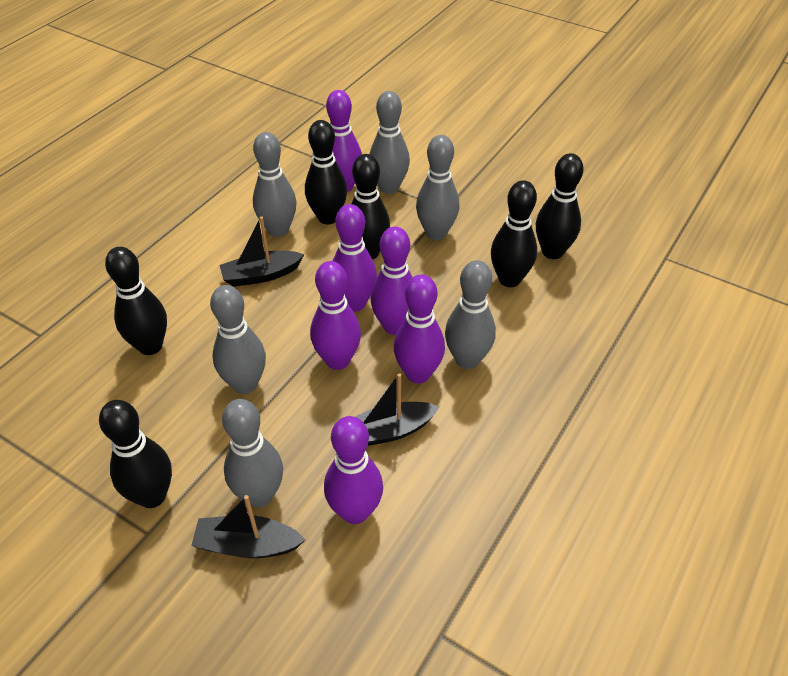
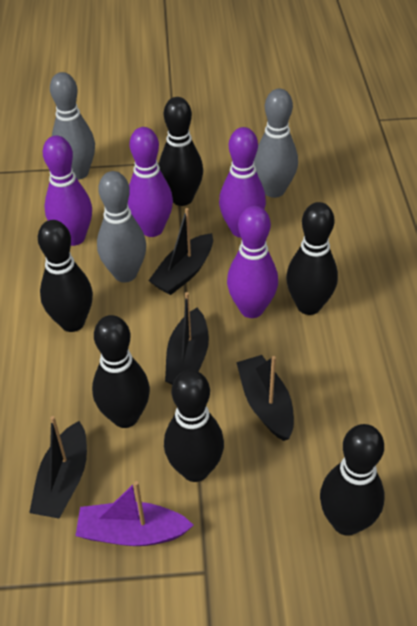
black boat: 3 -> 4
grey bowling pin: 6 -> 3
purple boat: 0 -> 1
purple bowling pin: 6 -> 4

